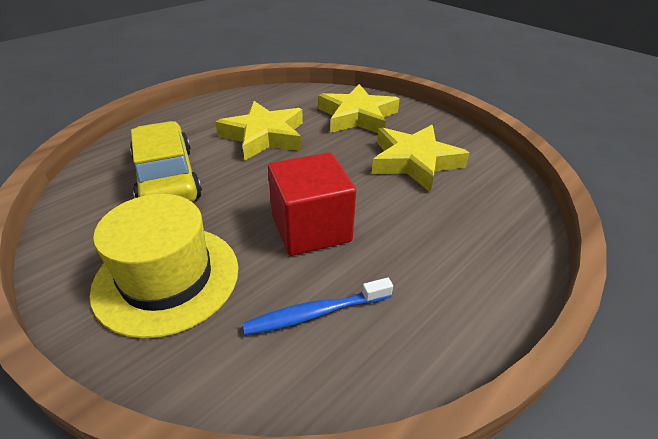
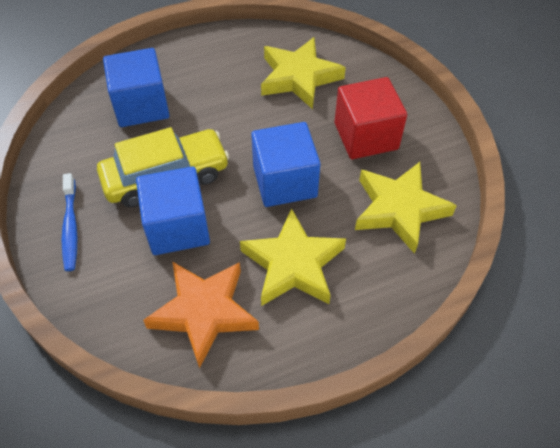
blue cube: 0 -> 3
orange star: 0 -> 1
yellow hat: 1 -> 0

